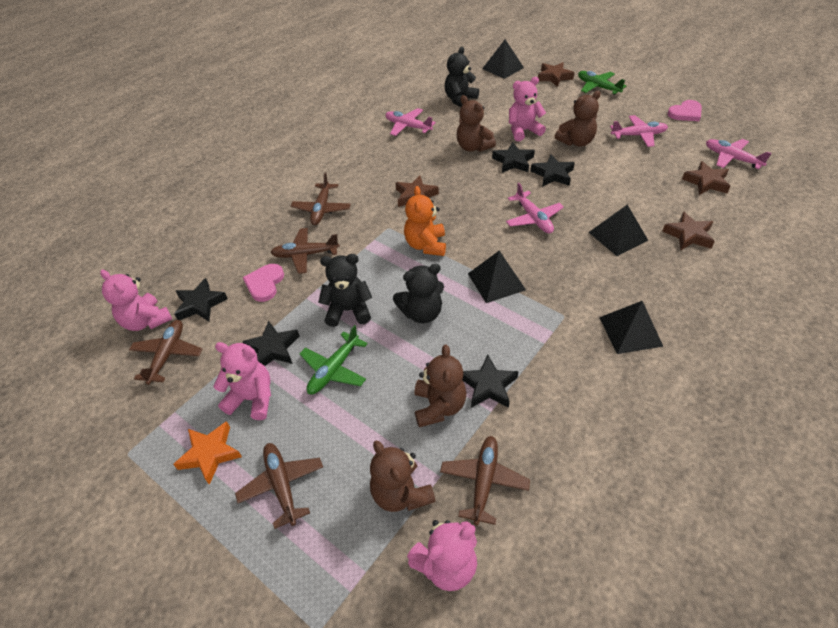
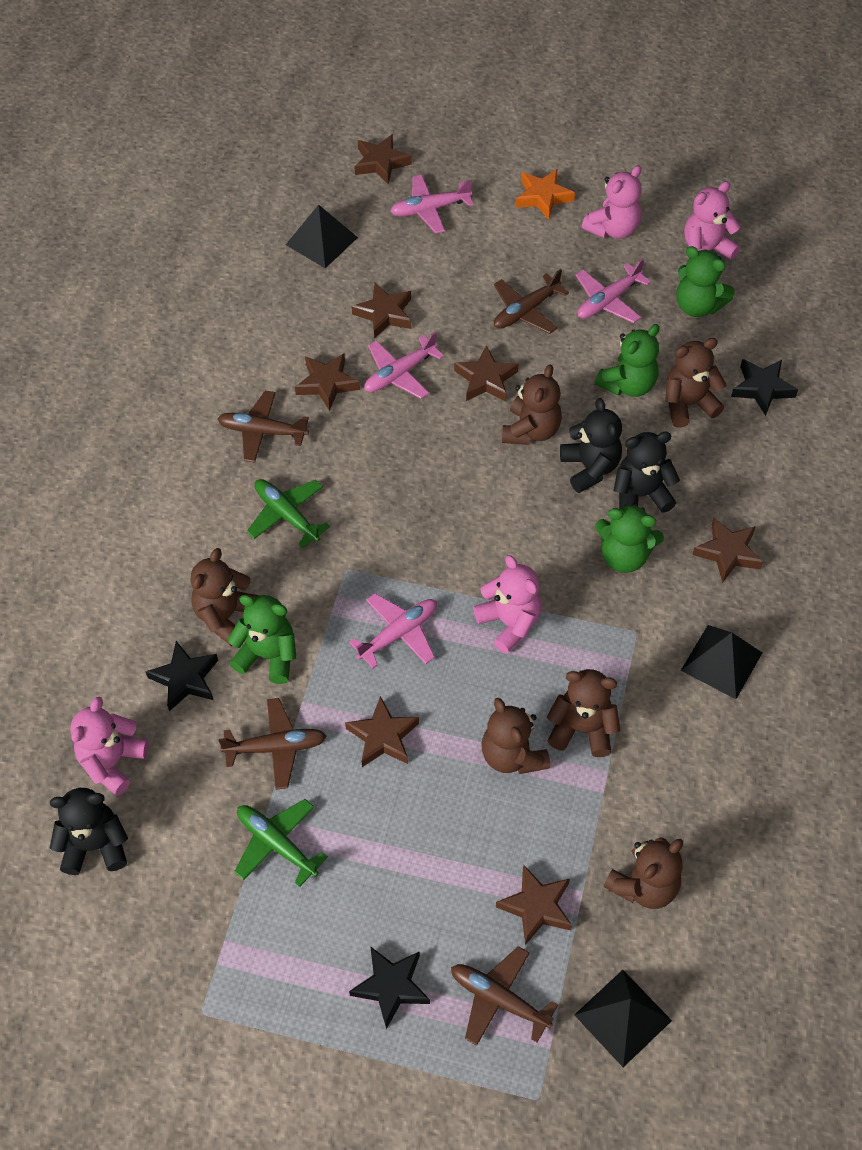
black pyramid: 4 -> 3
black star: 5 -> 3
brown plane: 5 -> 4
brown star: 4 -> 7
brown teddy bear: 4 -> 6
green teddy bear: 0 -> 4
orange teddy bear: 1 -> 0
pink heart: 2 -> 0

